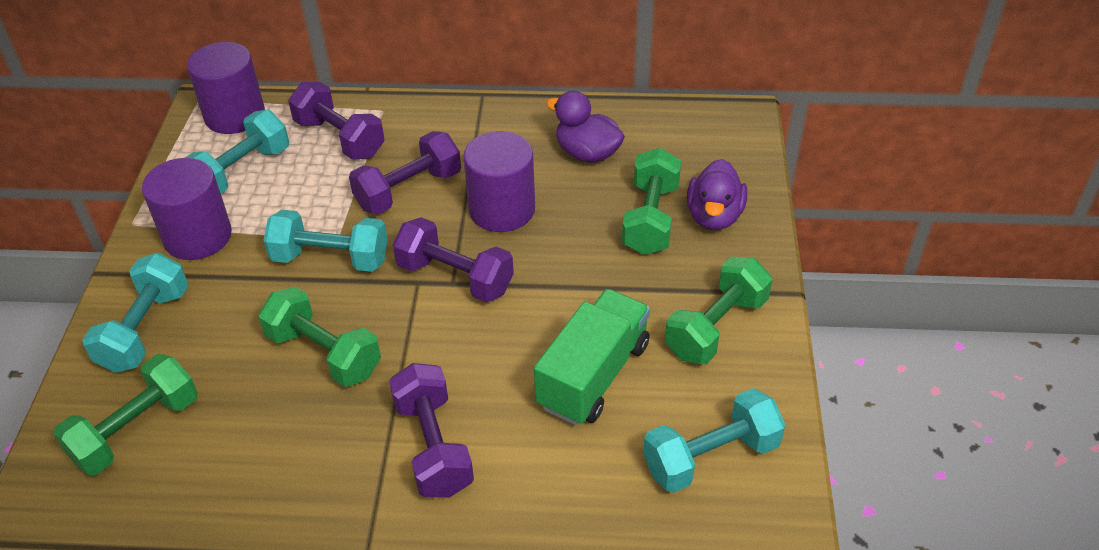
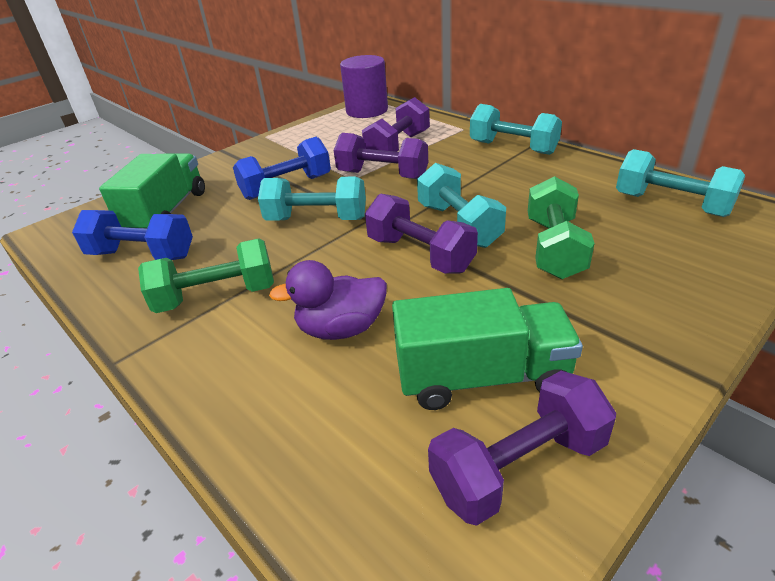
blue dumbbell: 0 -> 2
green dumbbell: 4 -> 2
green truck: 1 -> 2
purple cylinder: 3 -> 1
purple duck: 2 -> 1

